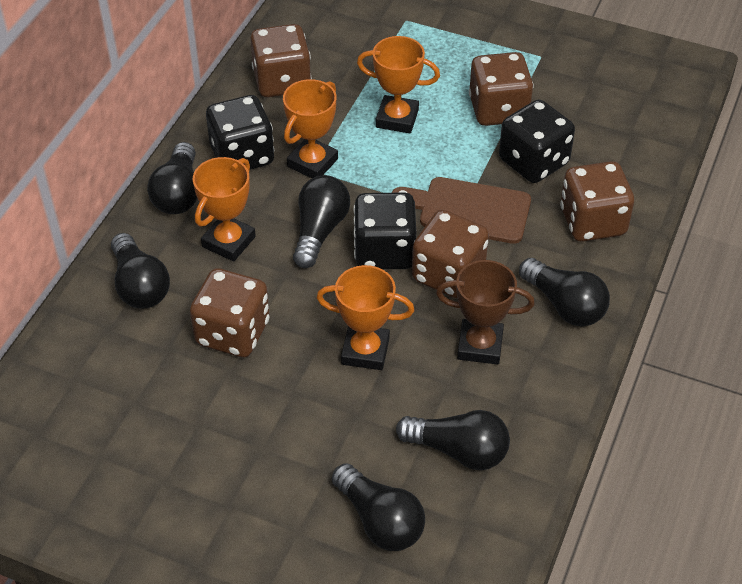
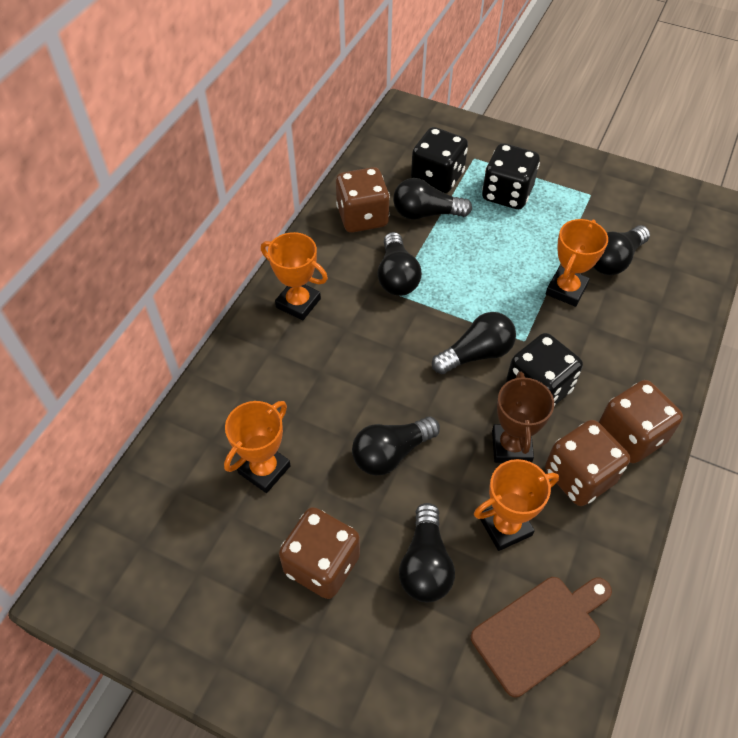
brown dice: 5 -> 4

